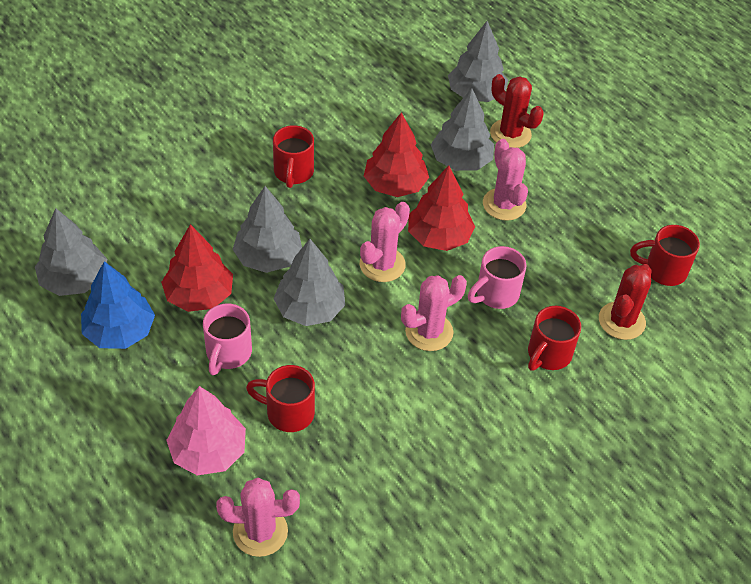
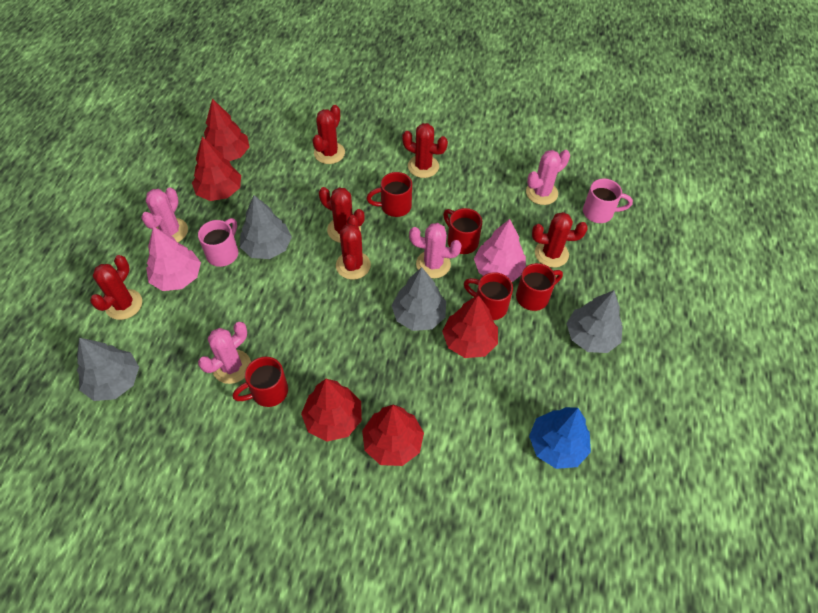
grey tree: 5 -> 4
pink tree: 1 -> 2
red cactus: 2 -> 6
red mug: 4 -> 5
red tree: 3 -> 5

